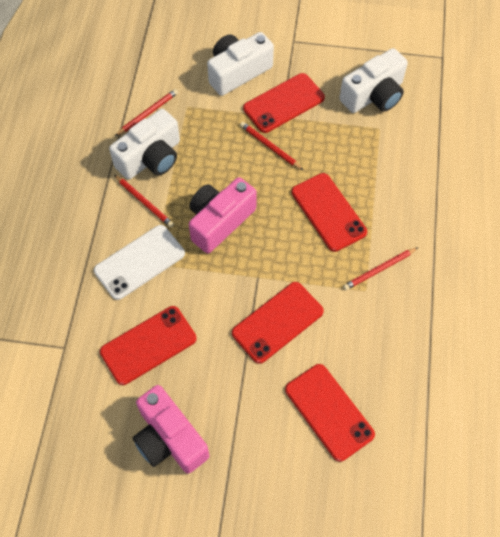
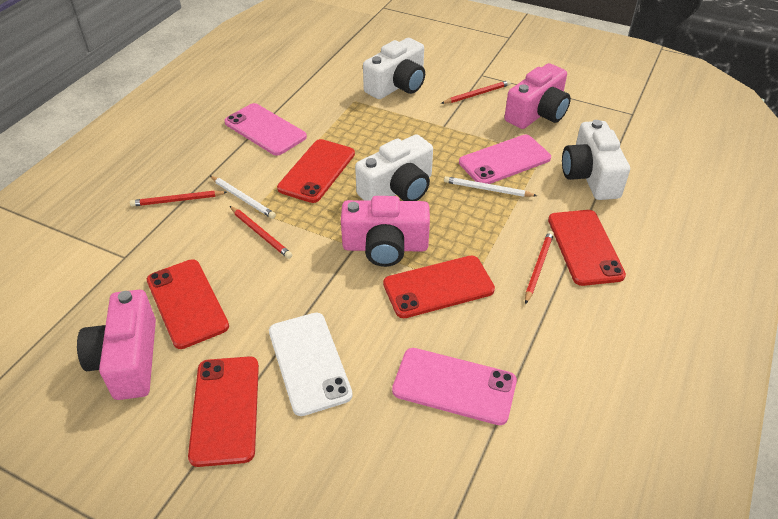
pink camera: 2 -> 3
pink phone: 0 -> 3
white pencil: 0 -> 2

